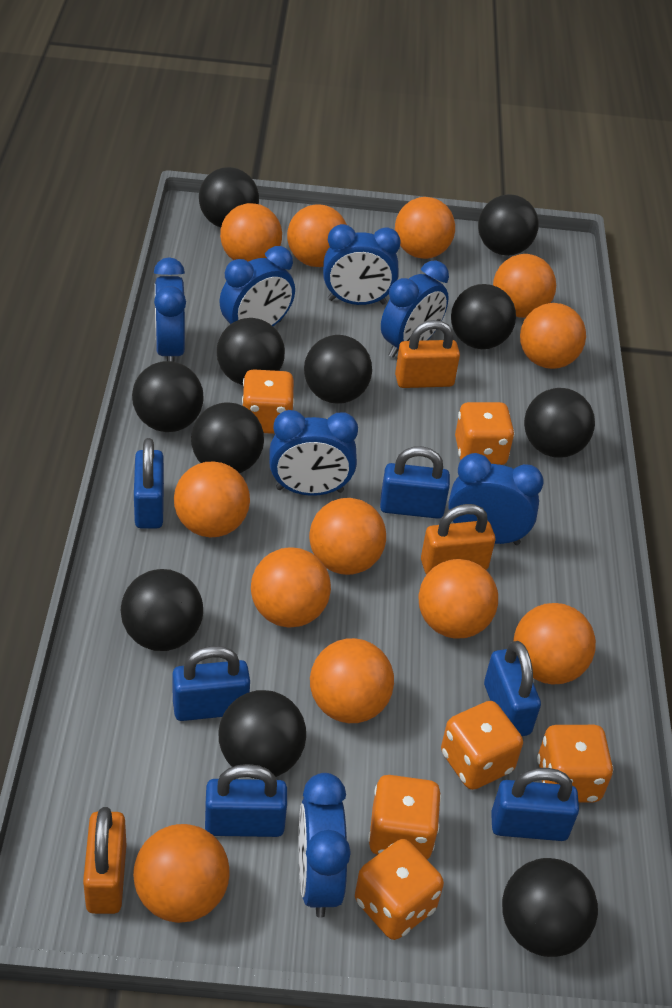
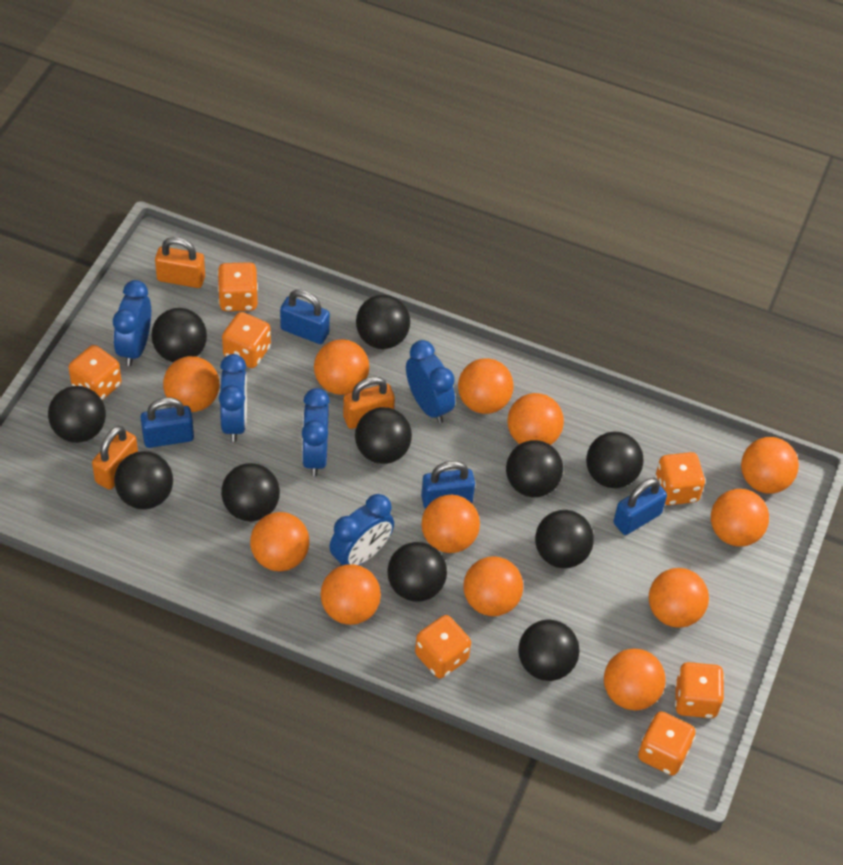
blue clock: 7 -> 5
blue padlock: 6 -> 4
orange dice: 6 -> 7

